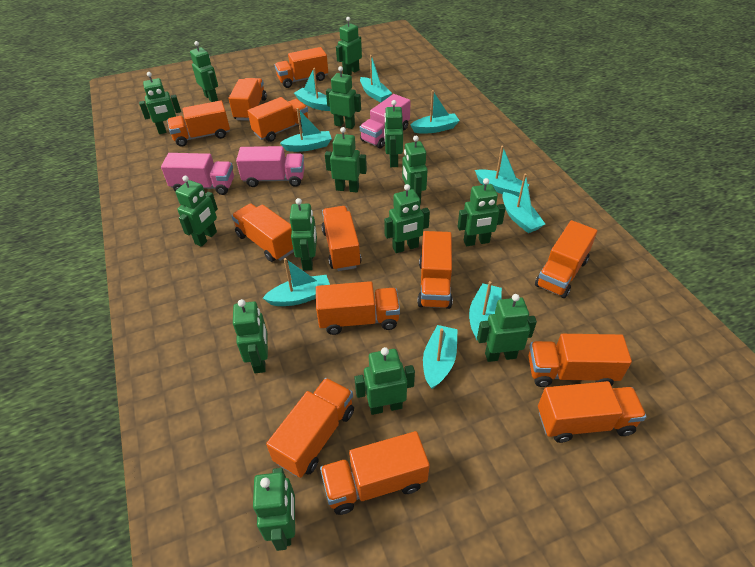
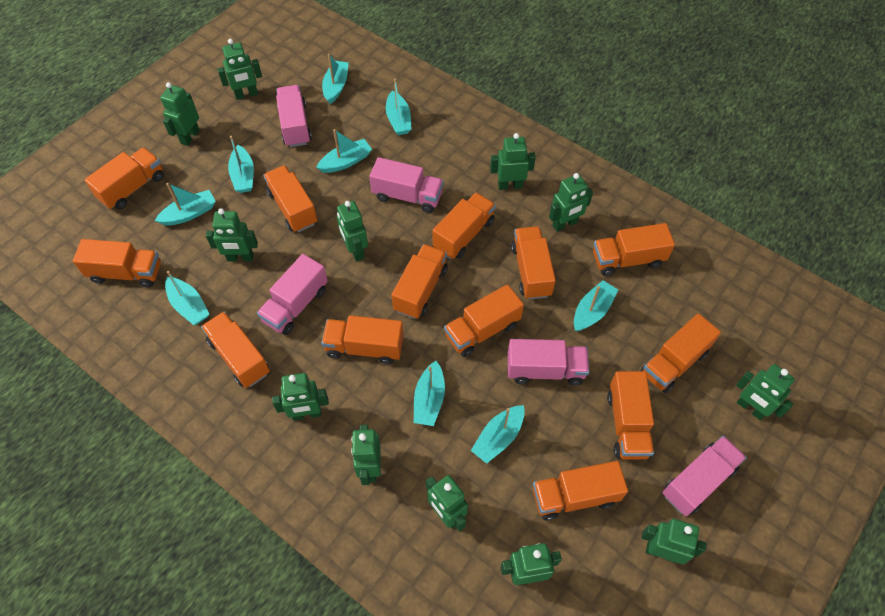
green robot: 15 -> 12
pink truck: 3 -> 5

